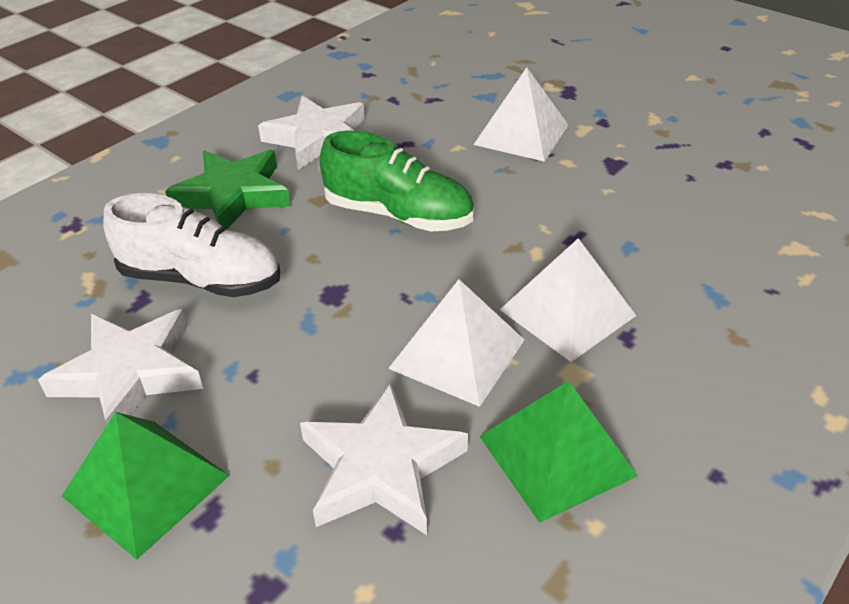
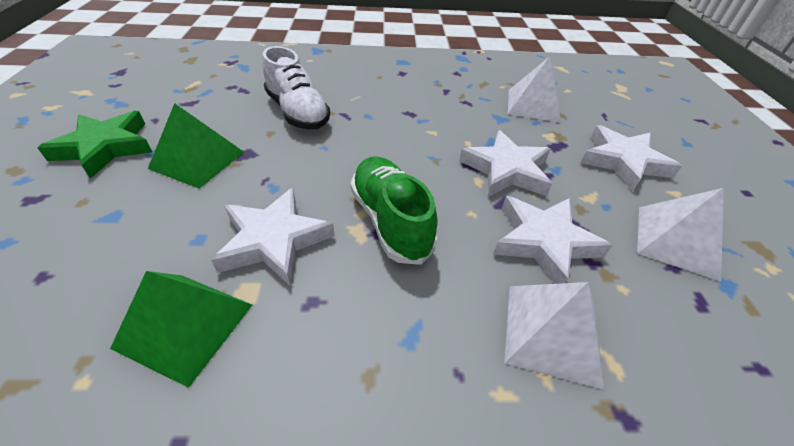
white star: 3 -> 4

